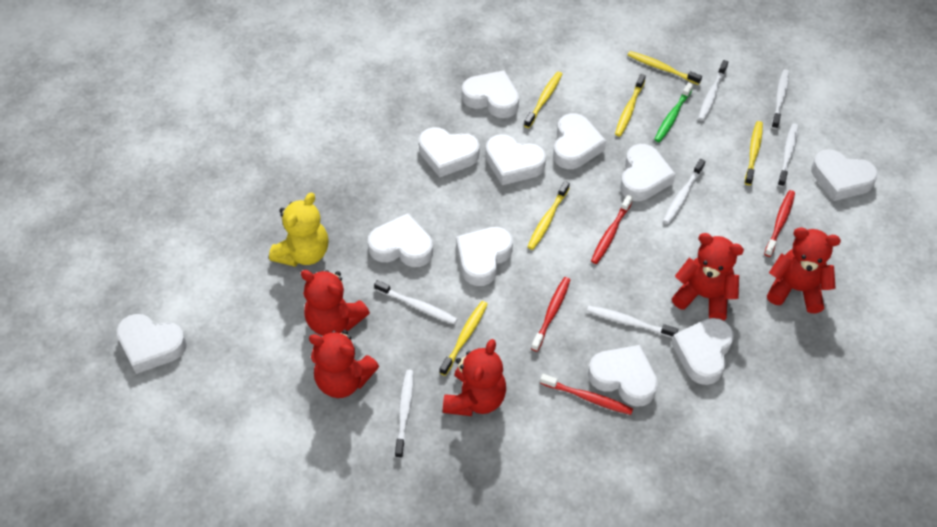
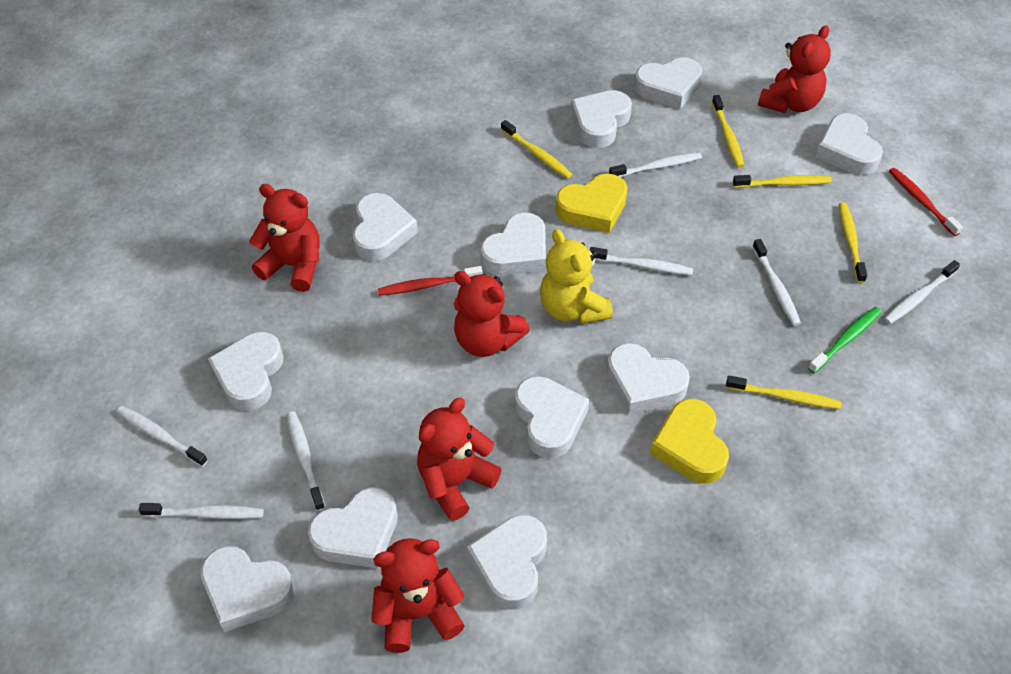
red toothbrush: 4 -> 2
yellow heart: 0 -> 2
yellow toothbrush: 6 -> 5

